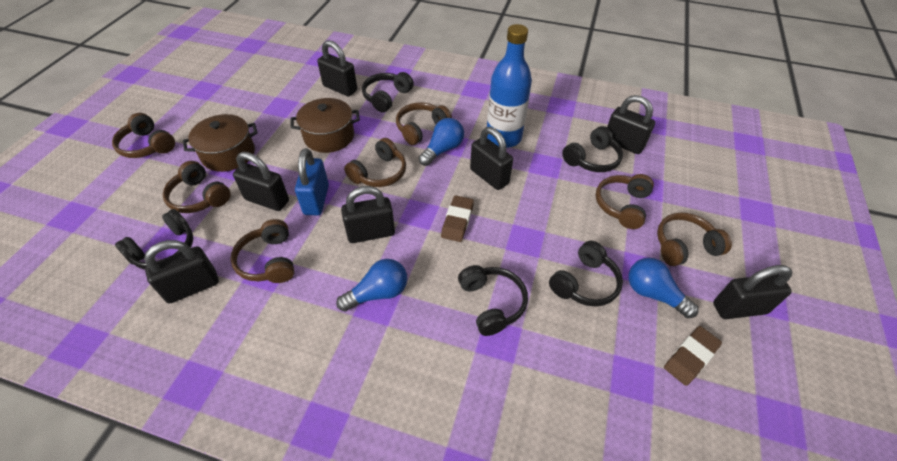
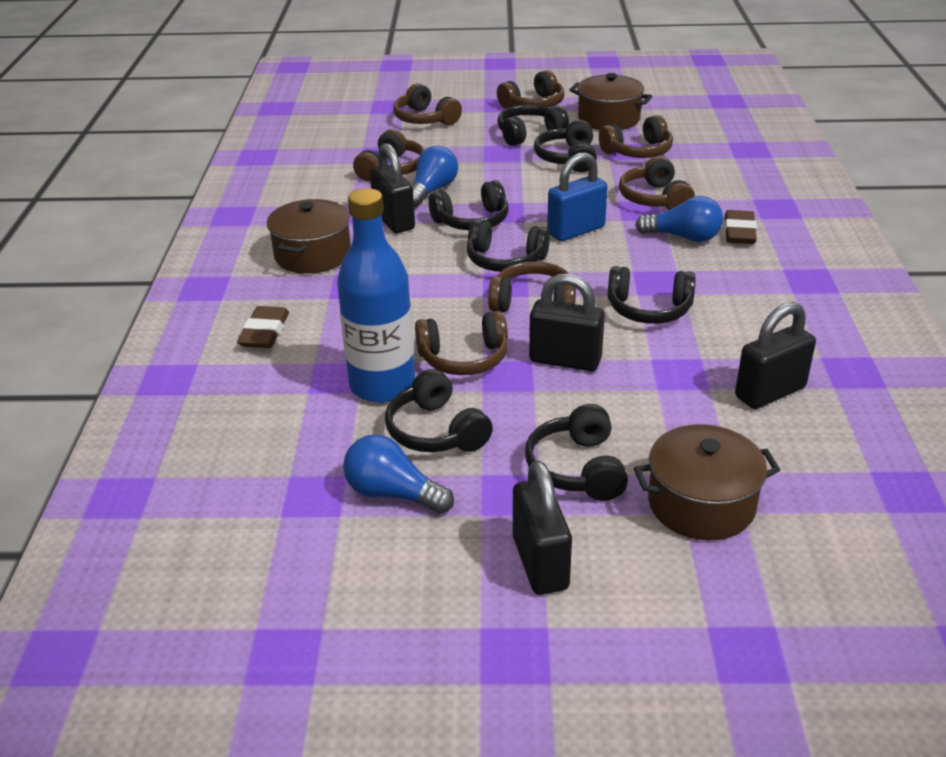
black headphones: 5 -> 7
black padlock: 7 -> 4
brown pot: 2 -> 3

